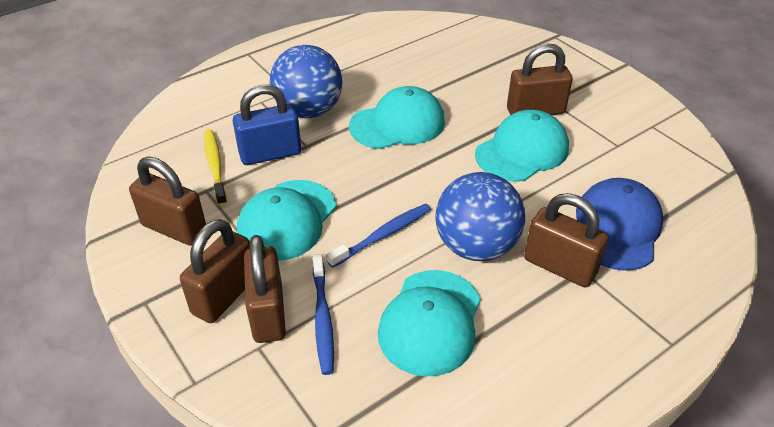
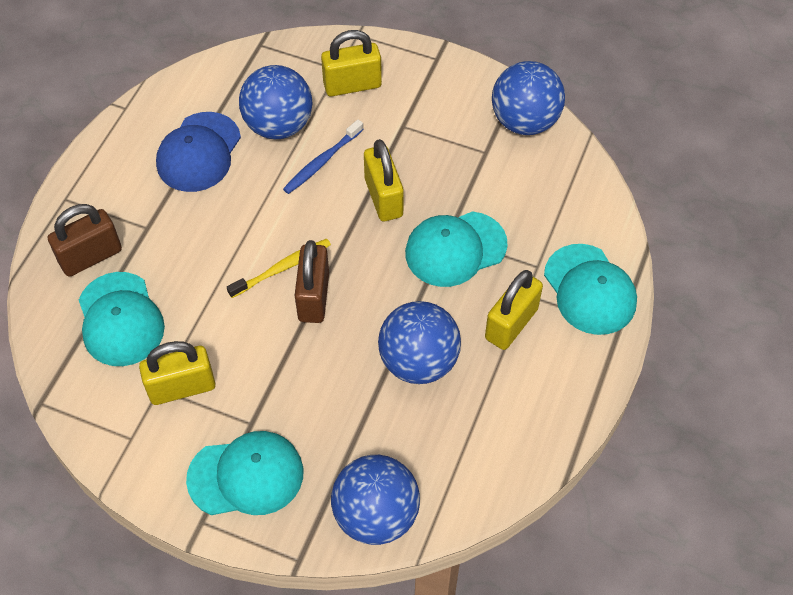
blue ball: 2 -> 4
blue padlock: 1 -> 0
blue toothbrush: 2 -> 1
brown padlock: 5 -> 2
yellow padlock: 0 -> 4

